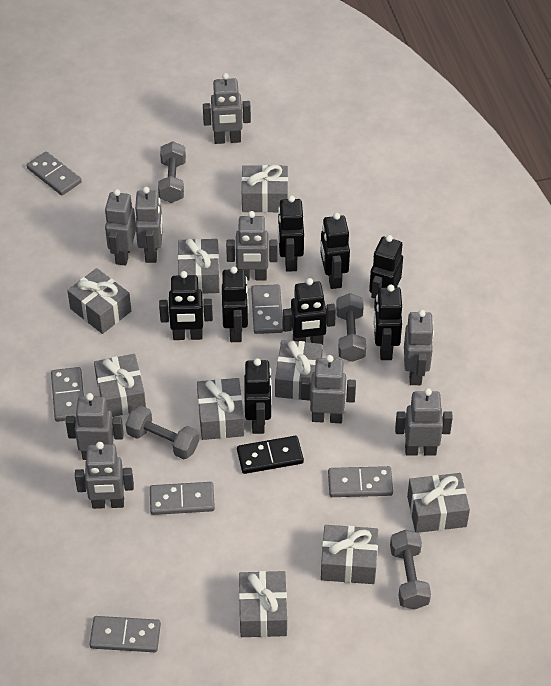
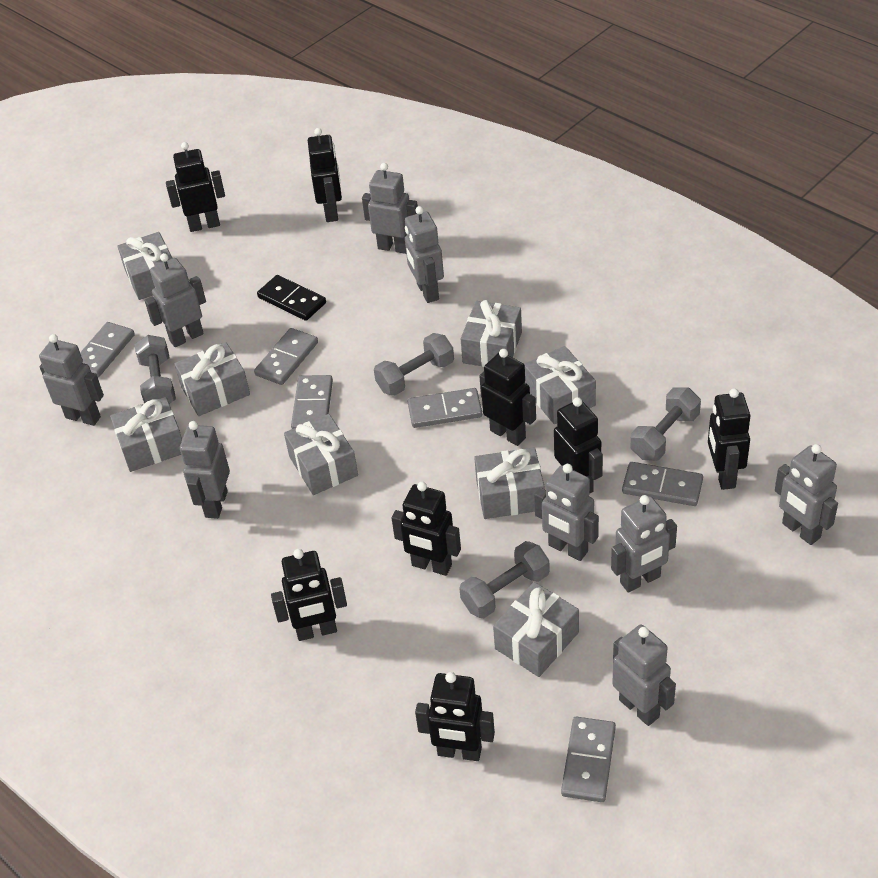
grey gift: 9 -> 8

